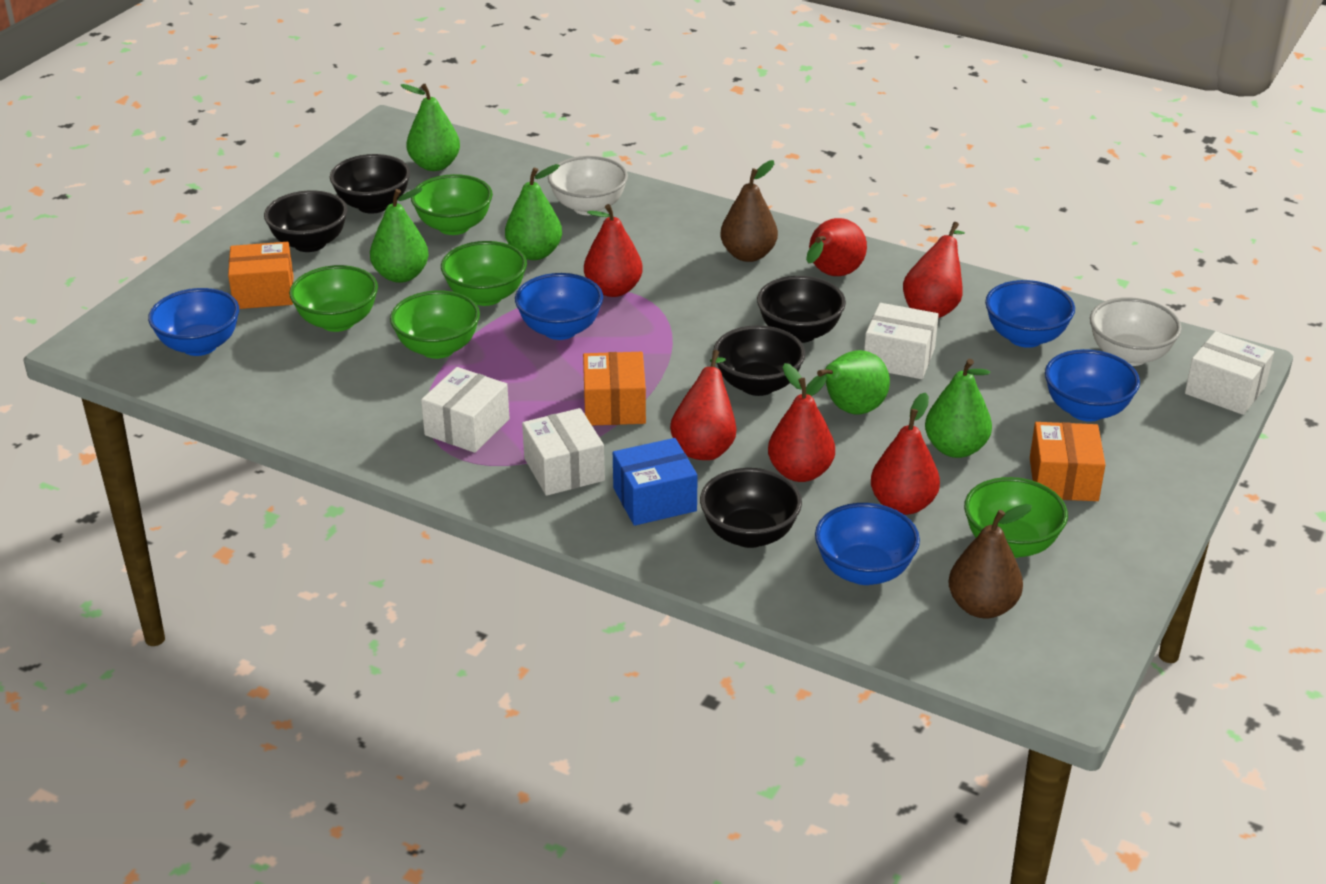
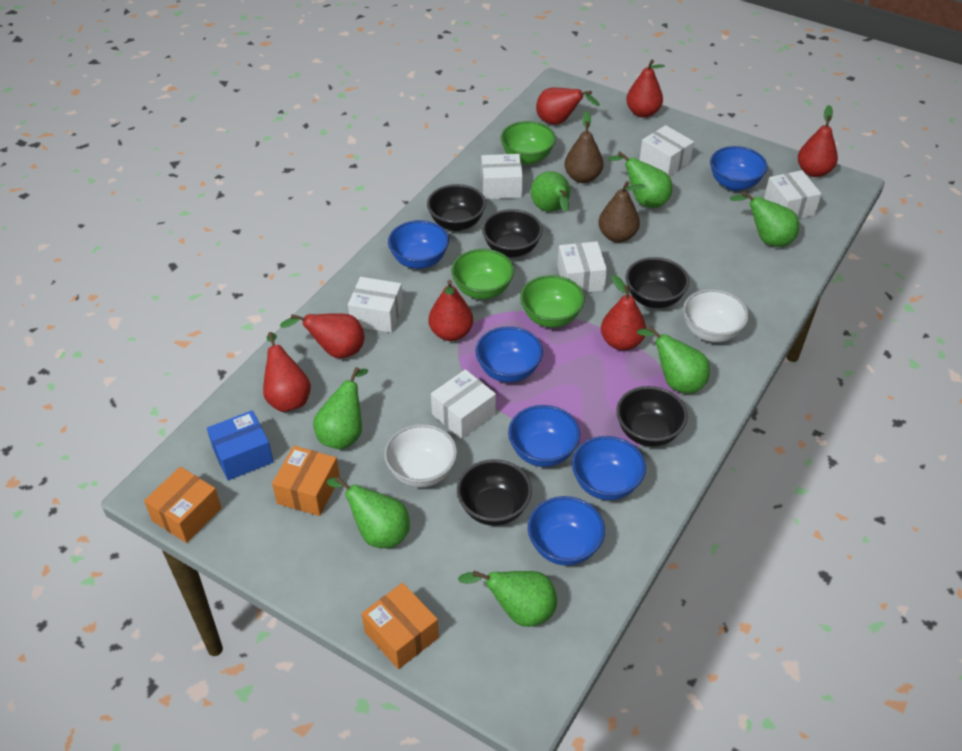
blue bowl: 5 -> 6
green bowl: 5 -> 3
green pear: 5 -> 7
red pear: 6 -> 7
white box: 4 -> 6

